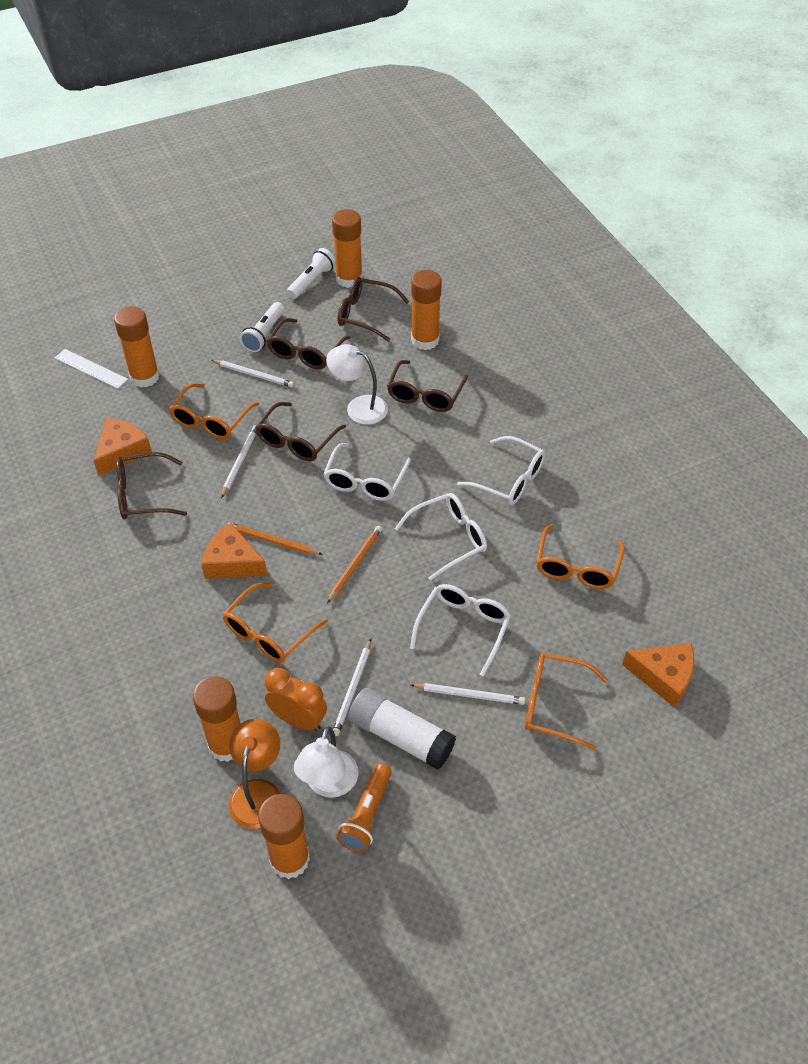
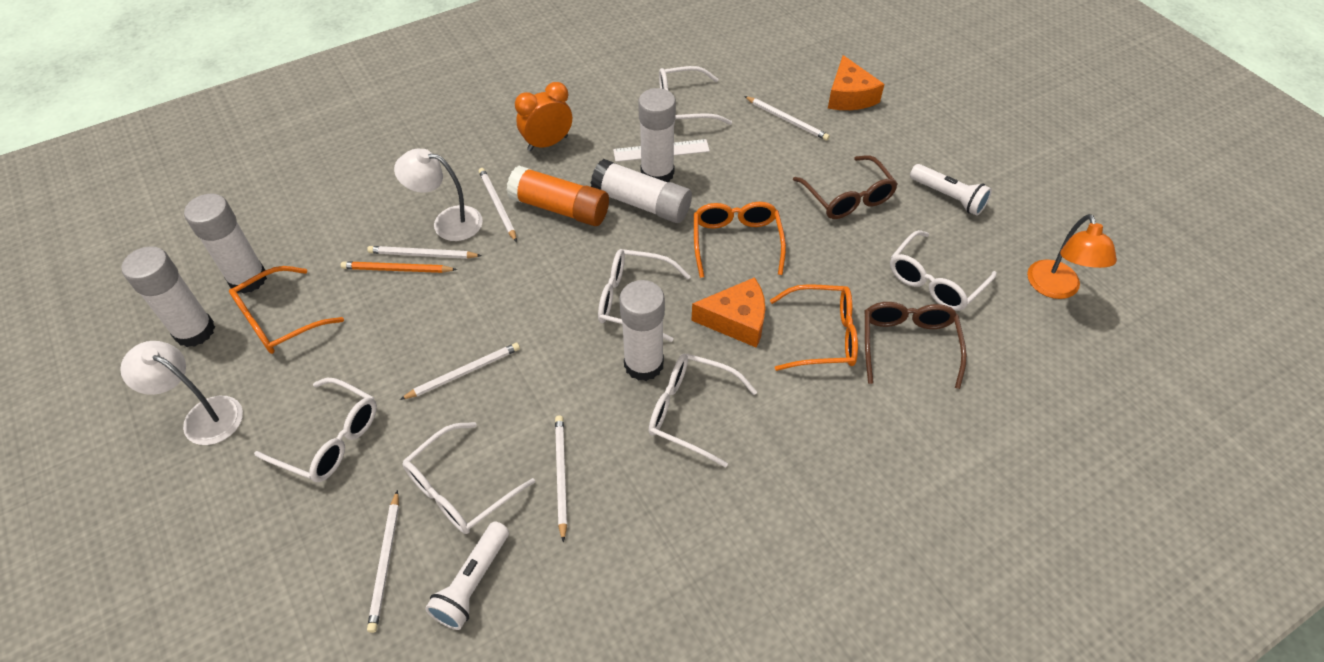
brown glasses: 5 -> 2
orange cheese: 3 -> 2
orange flashlight: 1 -> 0
orange glasses: 4 -> 3
orange glue stick: 5 -> 1
orange pencil: 2 -> 1
white glasses: 4 -> 6
white glue stick: 1 -> 5
white pencil: 4 -> 6

